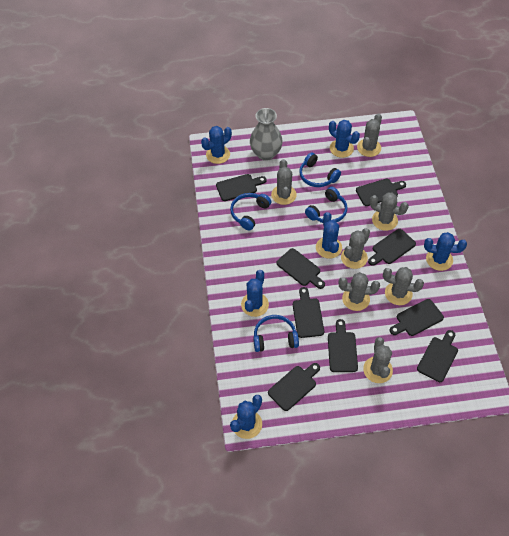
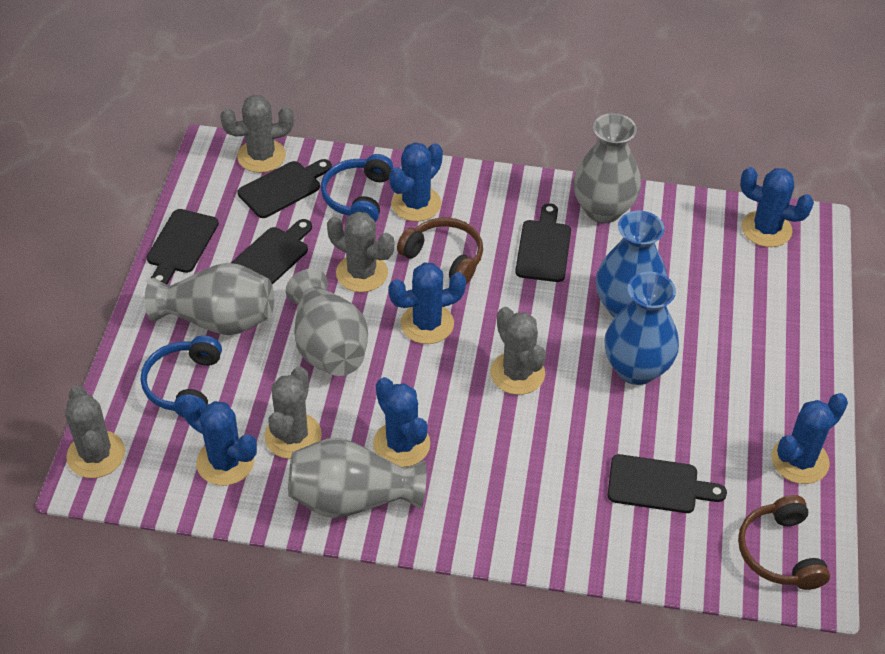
black cutting board: 9 -> 5
blue headphones: 4 -> 2
blue vase: 0 -> 2
brown headphones: 0 -> 2
grey cactus: 7 -> 5
grey vase: 1 -> 4

